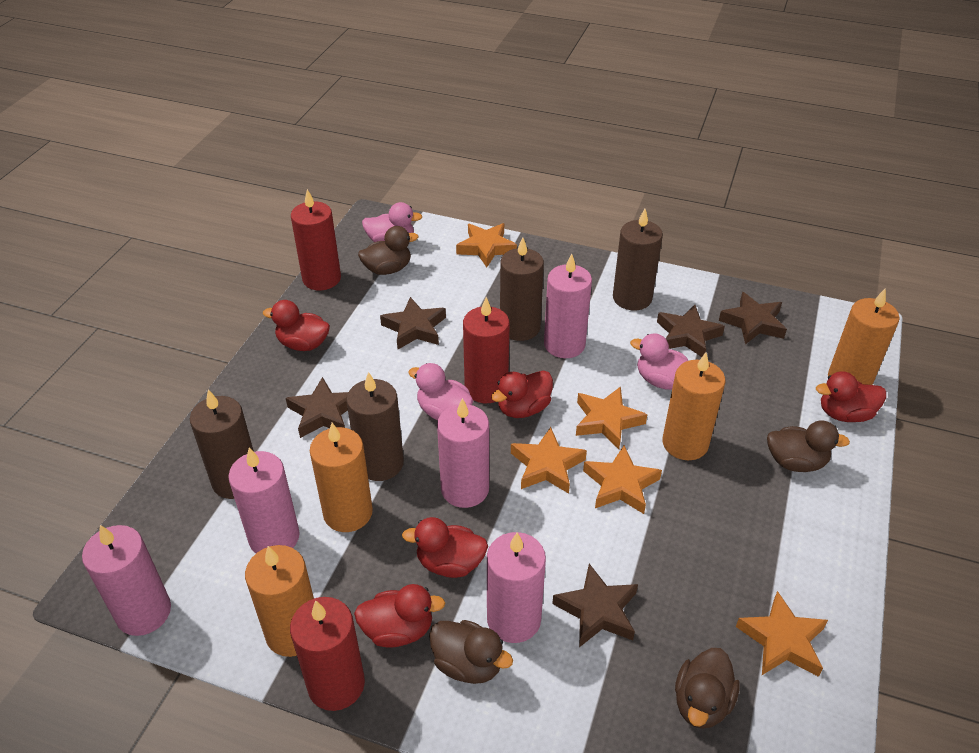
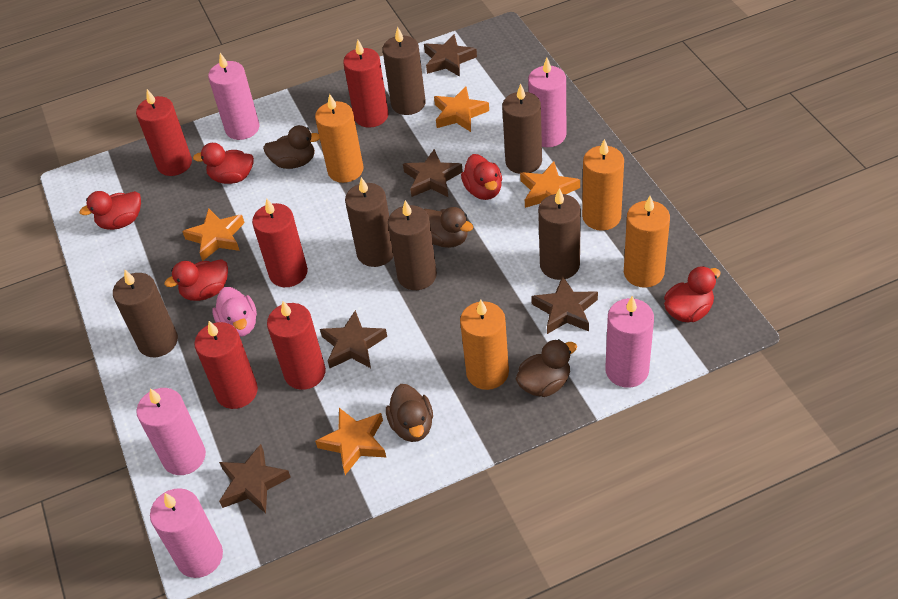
brown candle: 4 -> 6
orange star: 5 -> 4
pink duck: 3 -> 1
red candle: 3 -> 5

